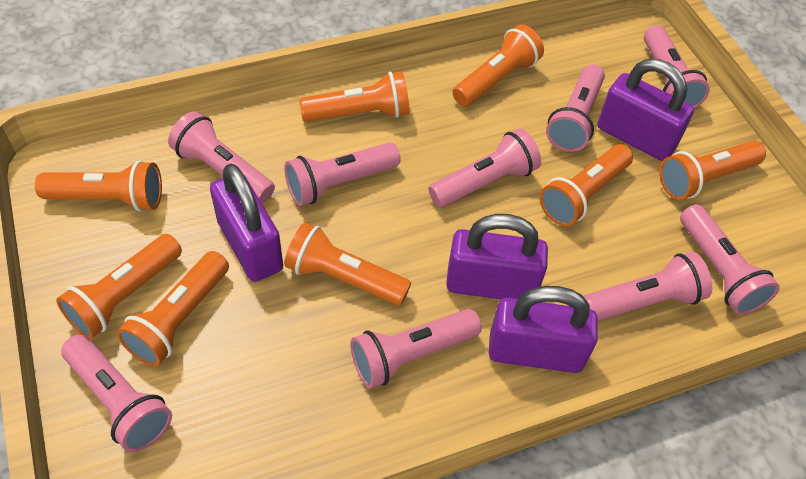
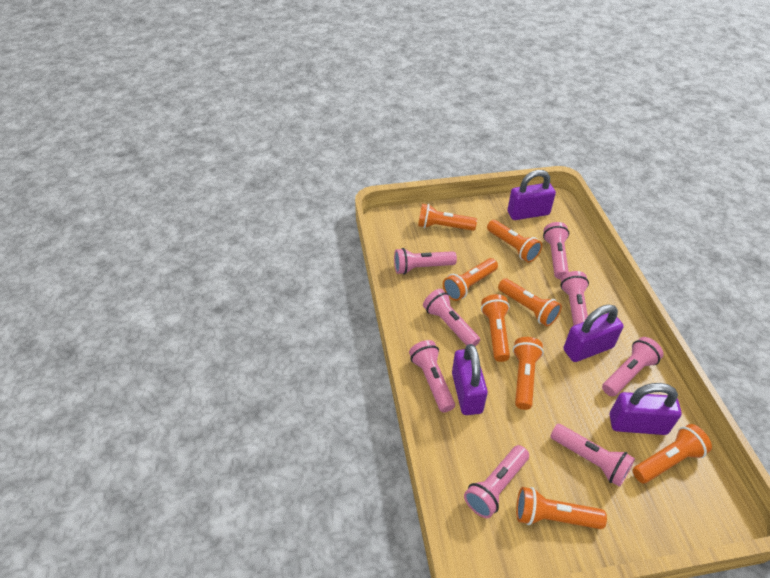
pink flashlight: 9 -> 8

